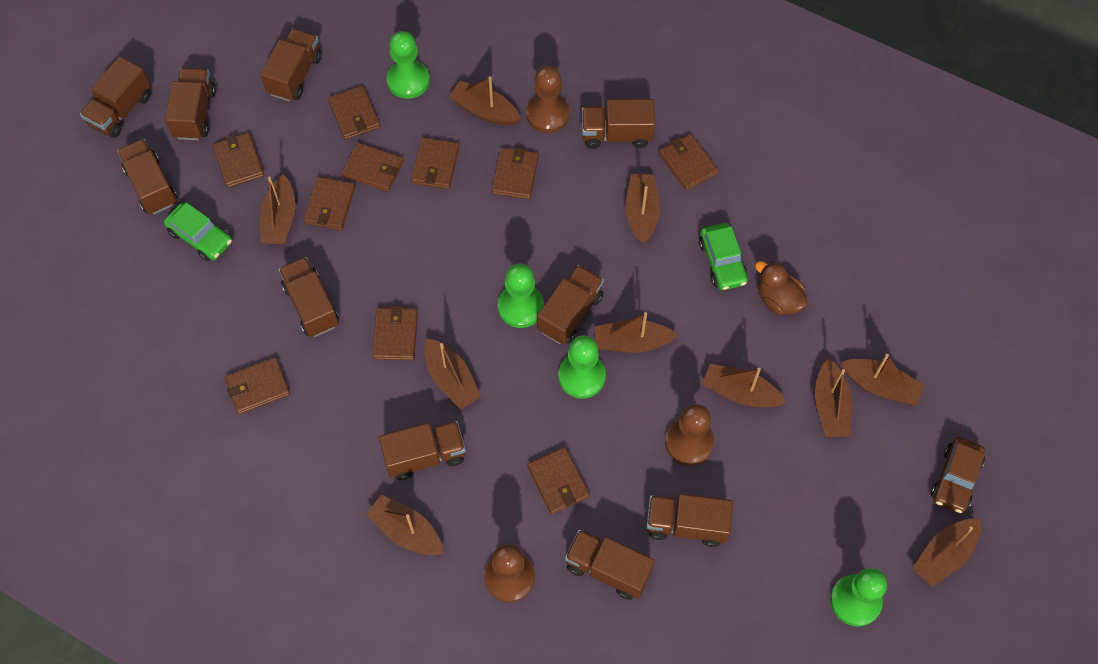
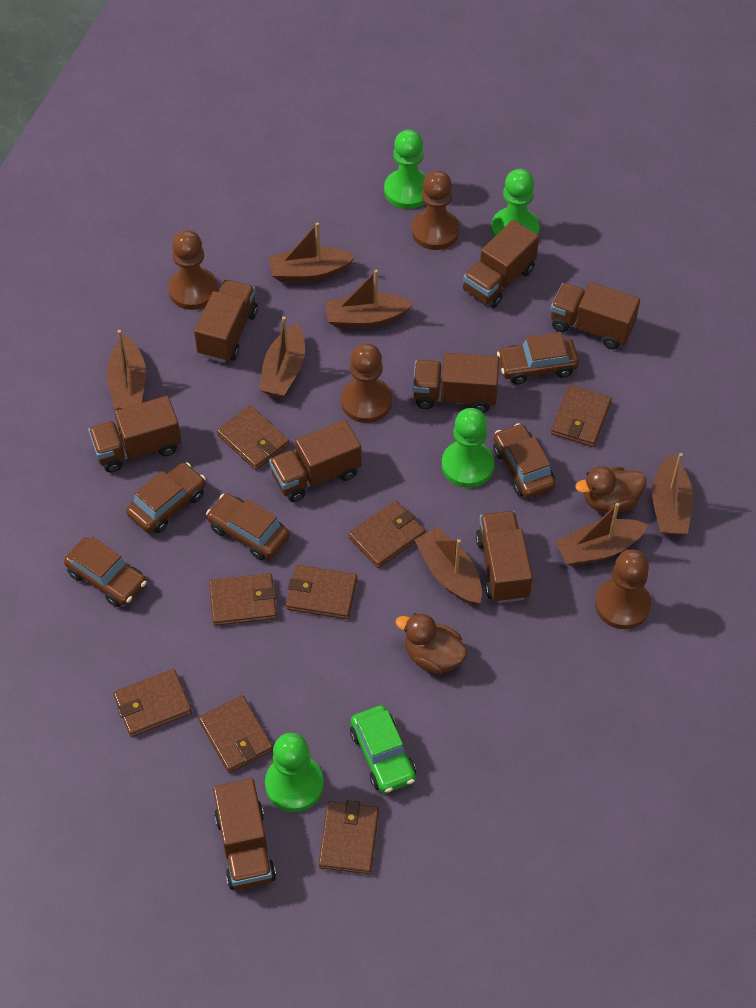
brown boat: 10 -> 7
brown car: 1 -> 5
brown duck: 1 -> 2
brown pawn: 3 -> 4
brown truck: 10 -> 8
brown wallet: 10 -> 8
green car: 2 -> 1

